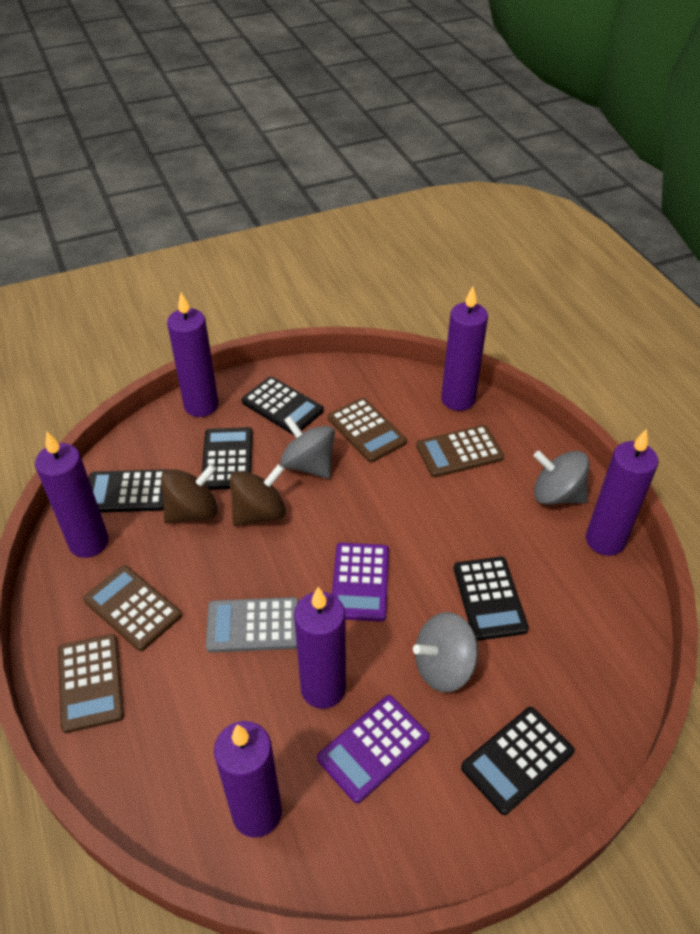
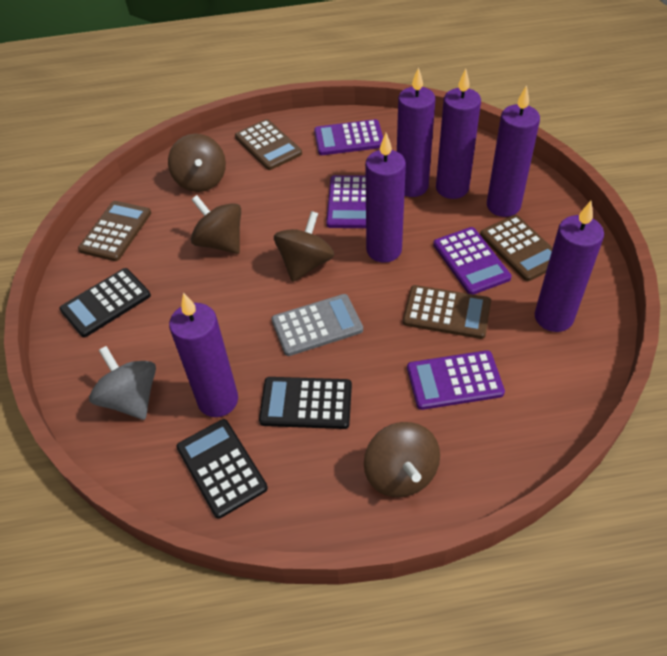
black calculator: 5 -> 3
brown spinning top: 2 -> 4
grey spinning top: 3 -> 1
purple calculator: 2 -> 4

